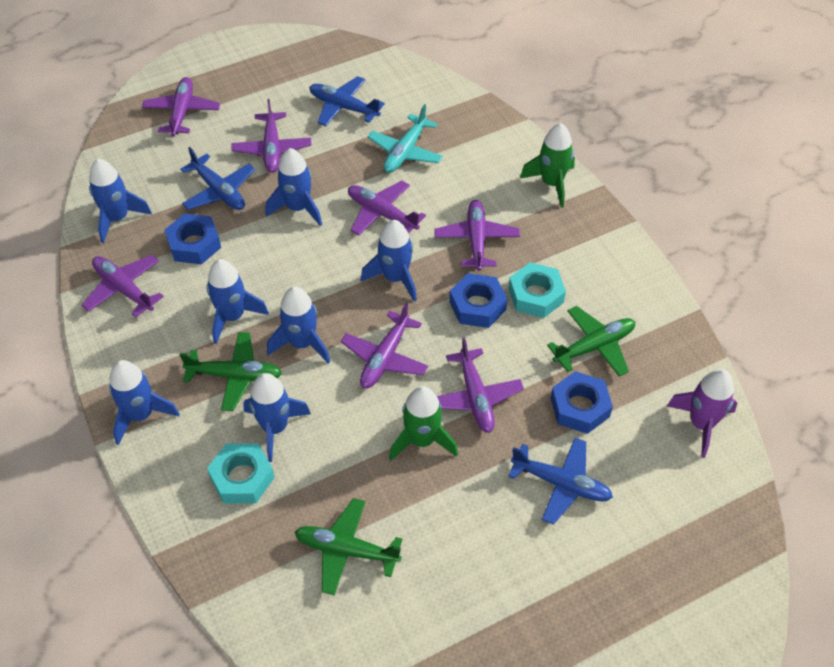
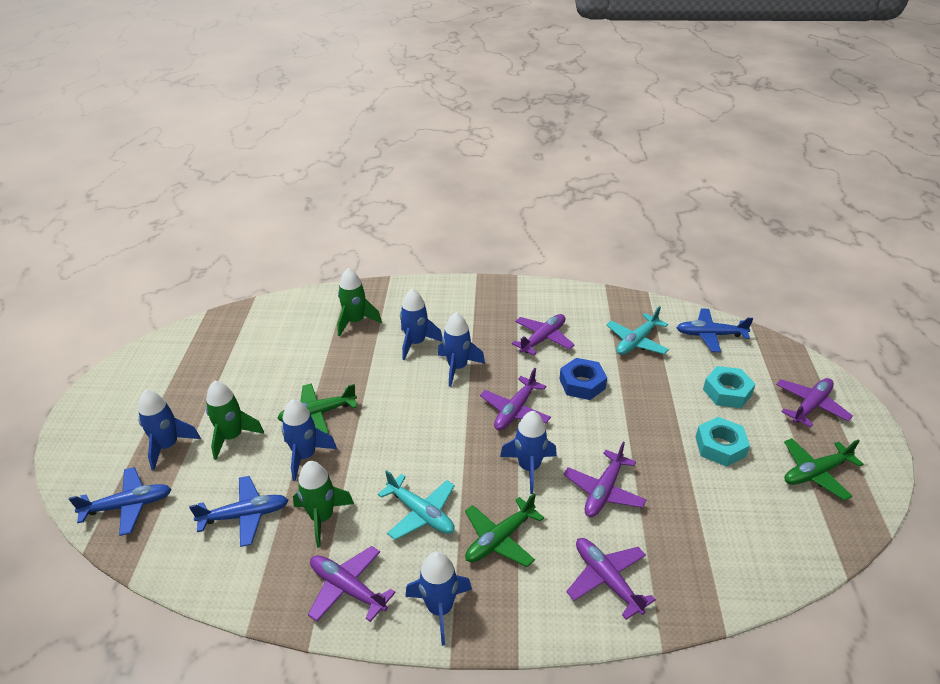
blue nut: 3 -> 1
blue rocket: 7 -> 6
green rocket: 2 -> 3
purple plane: 7 -> 6
purple rocket: 1 -> 0
turquoise plane: 1 -> 2

